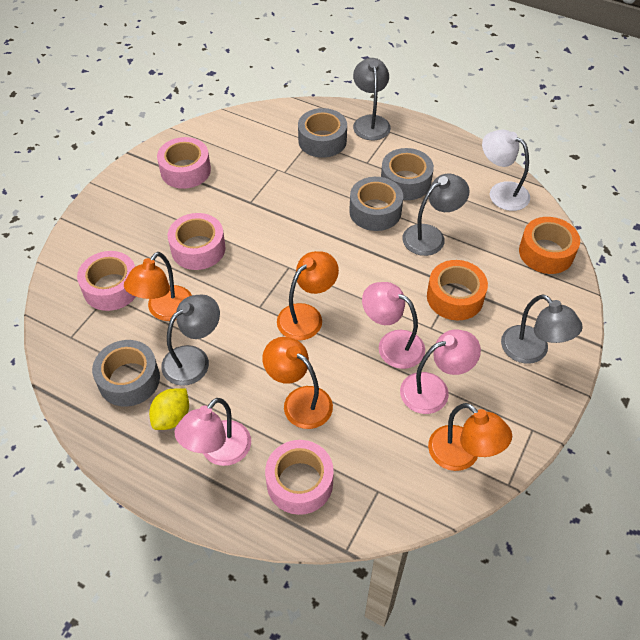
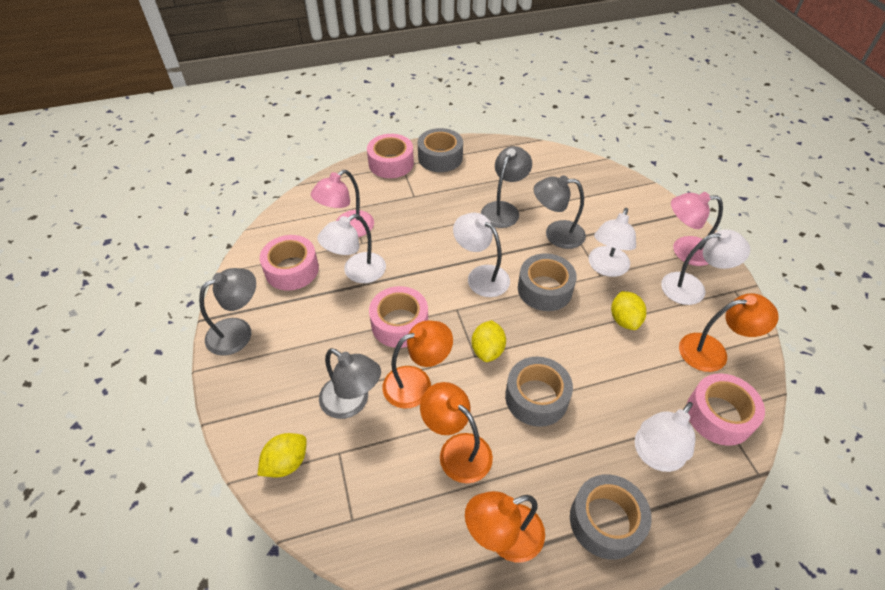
orange tape: 2 -> 0
pink lamp: 3 -> 2
white lamp: 1 -> 5
yellow lemon: 1 -> 3

